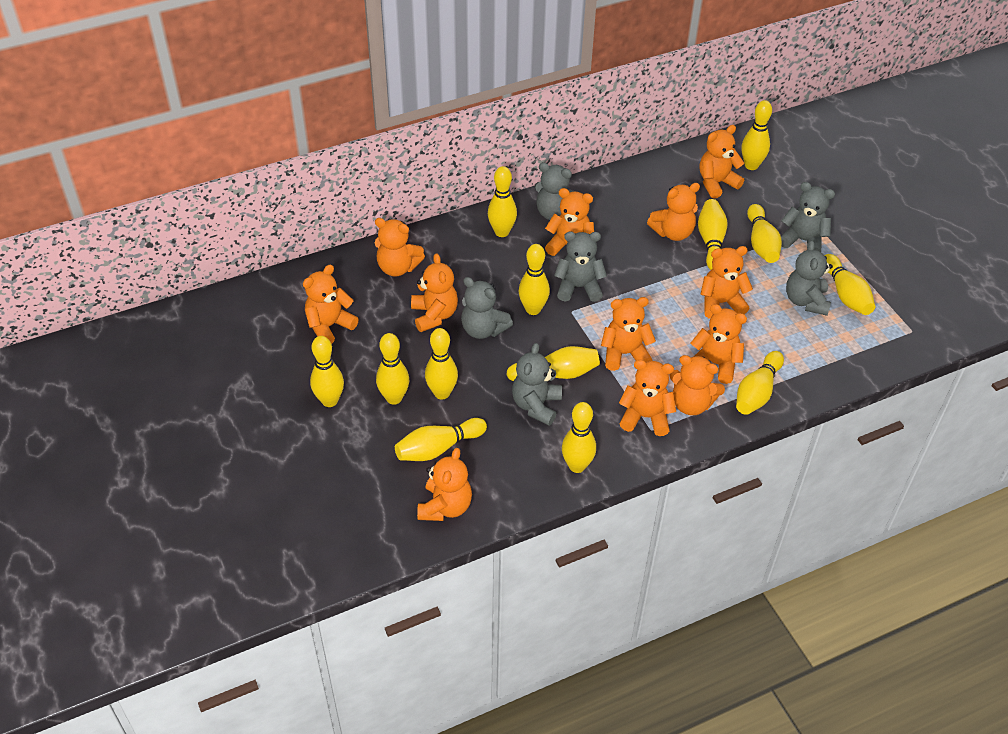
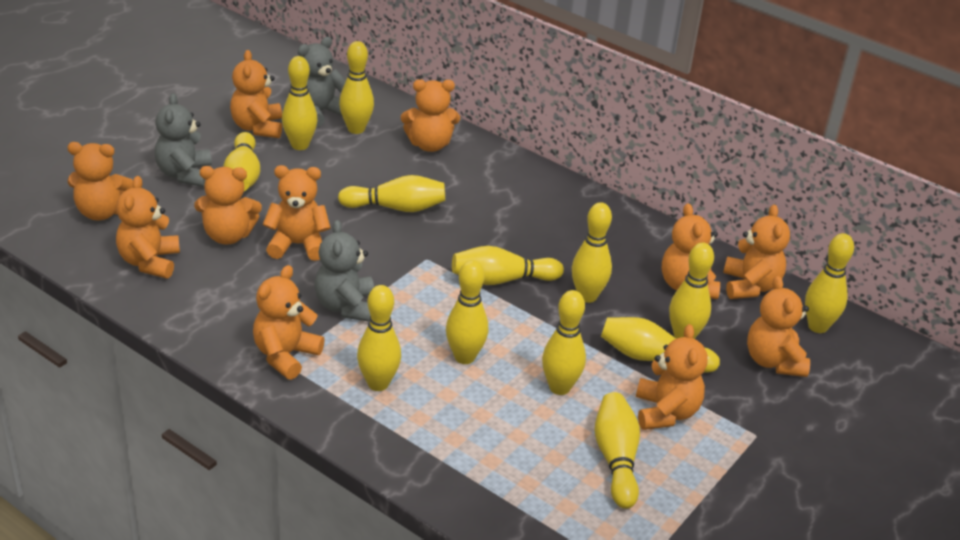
grey teddy bear: 6 -> 3
orange teddy bear: 12 -> 11

